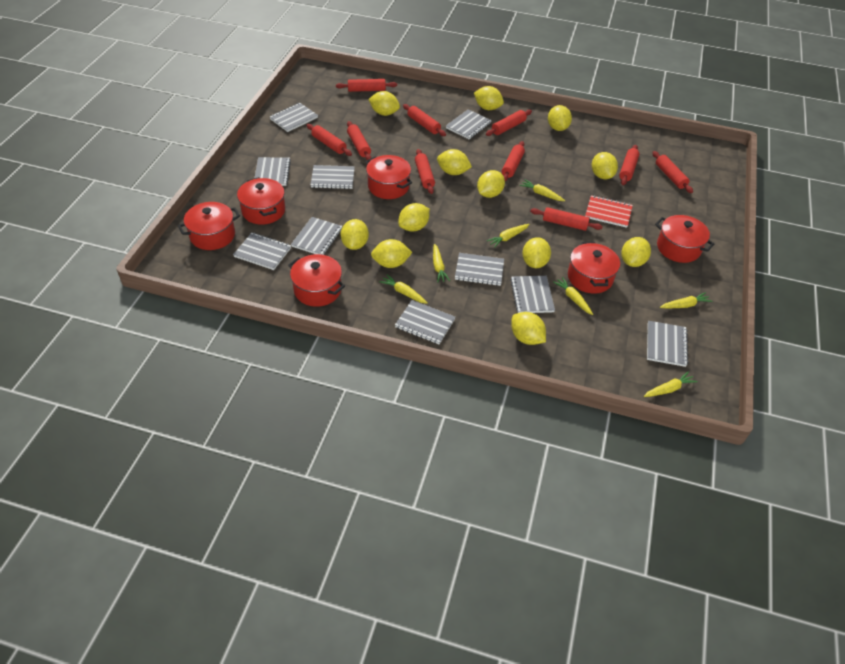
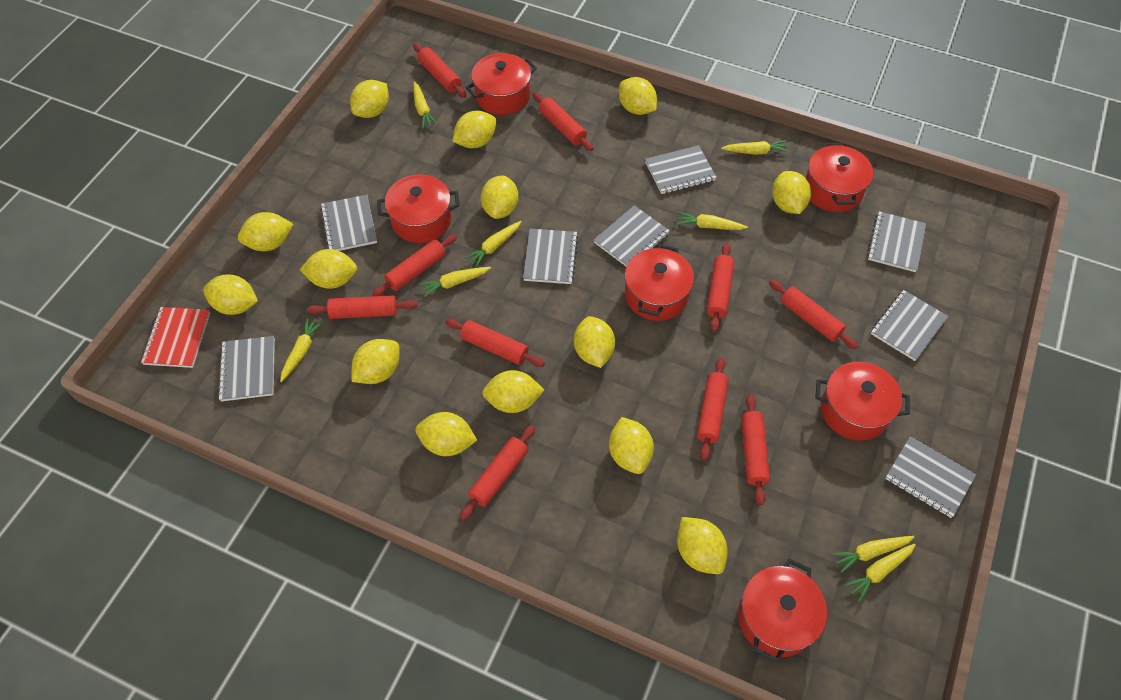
grey notebook: 10 -> 8
yellow carrot: 7 -> 8
yellow lemon: 12 -> 14

